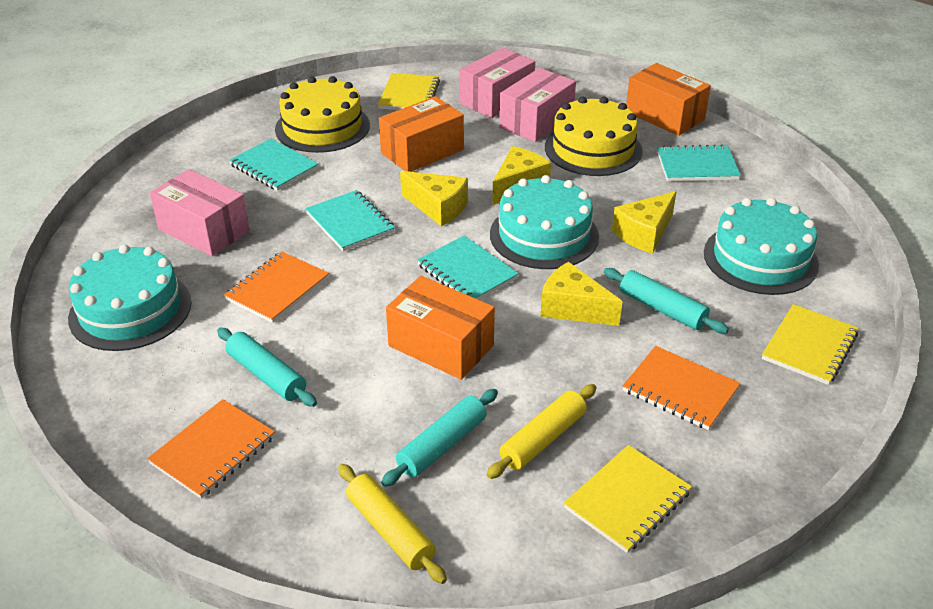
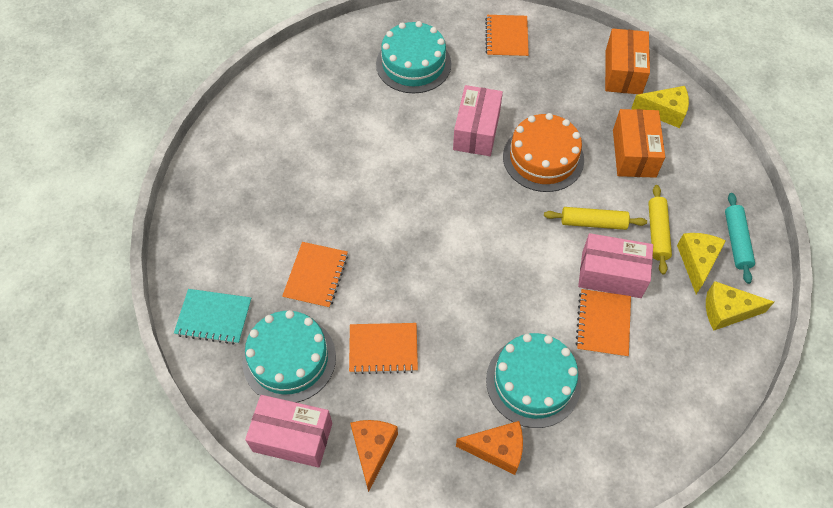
orange box: 3 -> 2
orange cake: 0 -> 1
orange cheese: 0 -> 2
orange notebook: 3 -> 4
turquoise notebook: 4 -> 1
turquoise rolling pin: 3 -> 1
yellow cake: 2 -> 0
yellow cheese: 4 -> 3
yellow notebook: 3 -> 0

